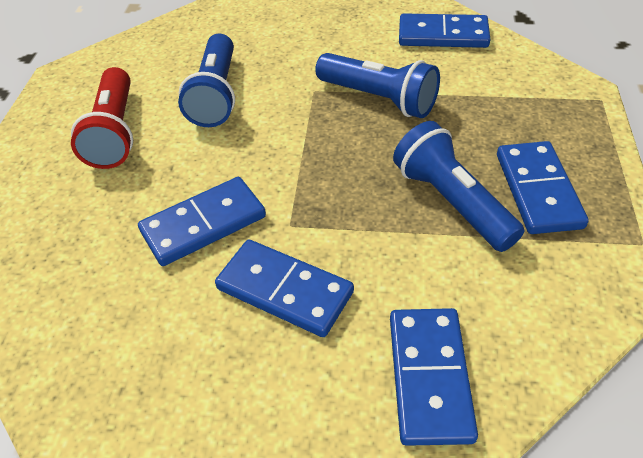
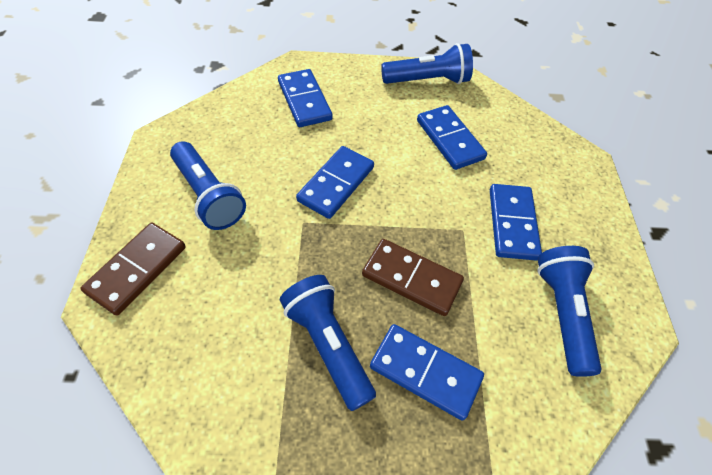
blue flashlight: 3 -> 4
brown domino: 0 -> 2
red flashlight: 1 -> 0

